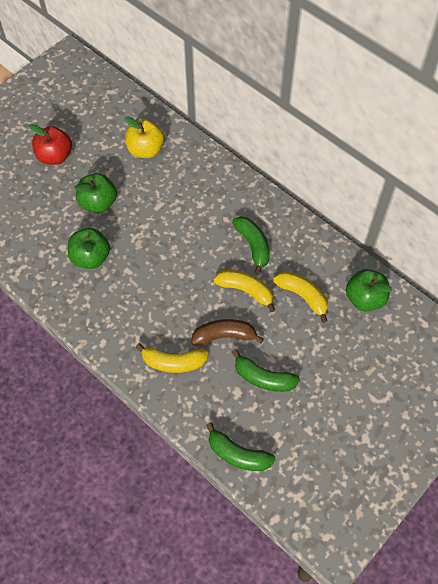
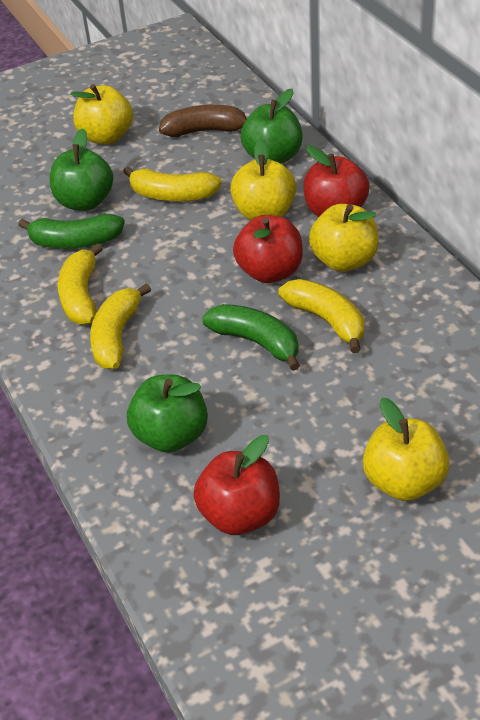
green banana: 3 -> 2
red apple: 1 -> 3
yellow apple: 1 -> 4
yellow banana: 3 -> 4

